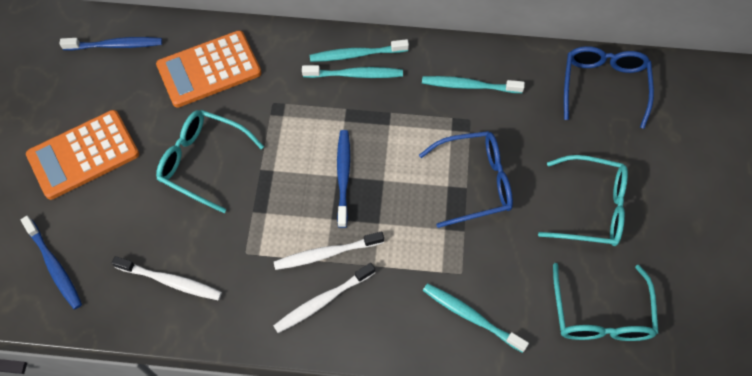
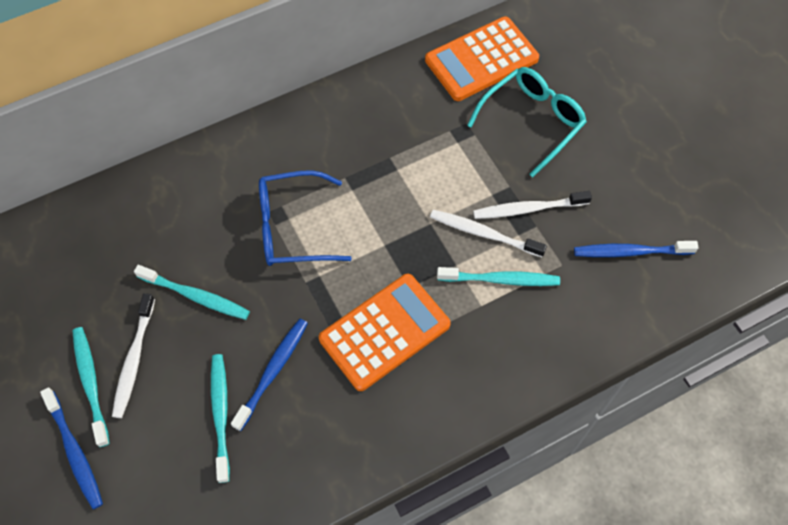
blue glasses: 2 -> 1
turquoise glasses: 3 -> 1

